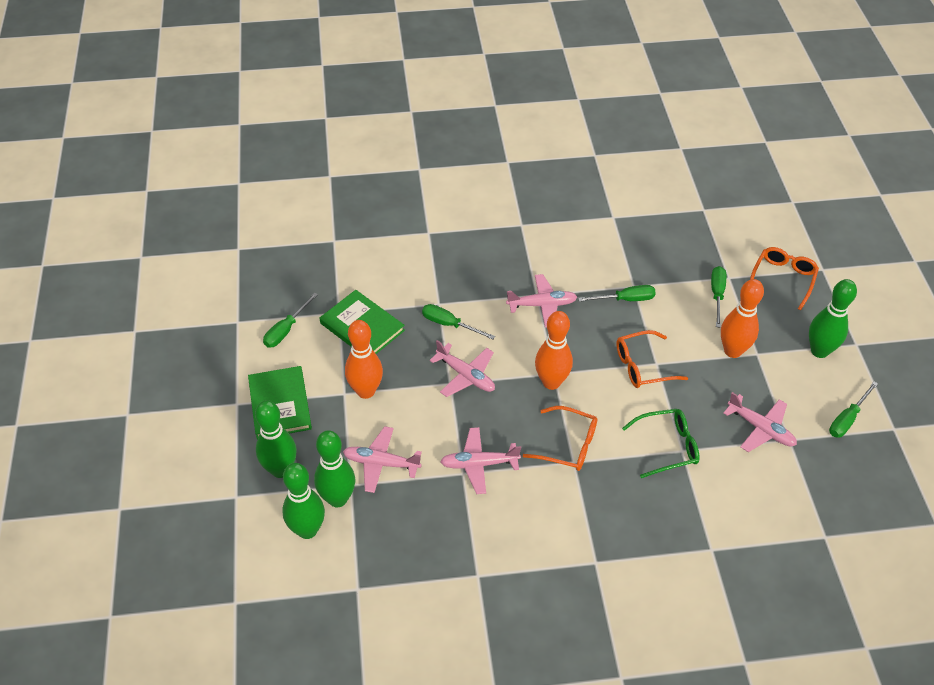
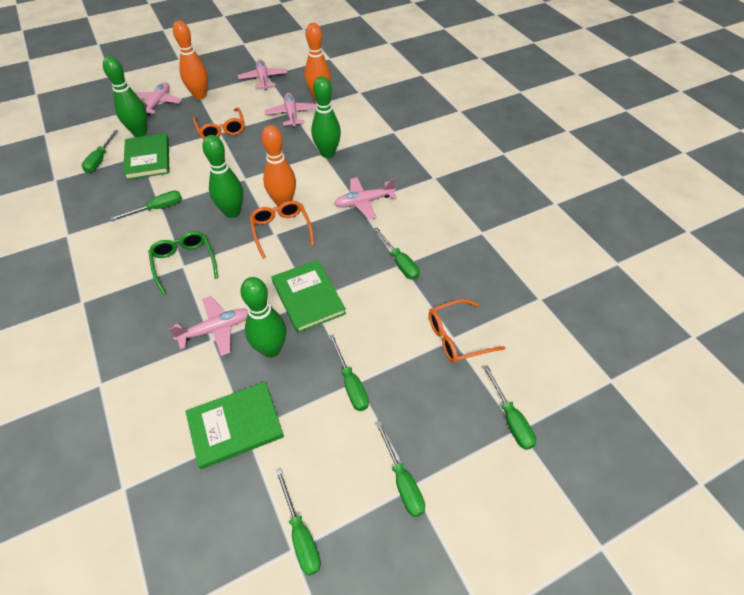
green book: 2 -> 3
green screwdriver: 5 -> 7

